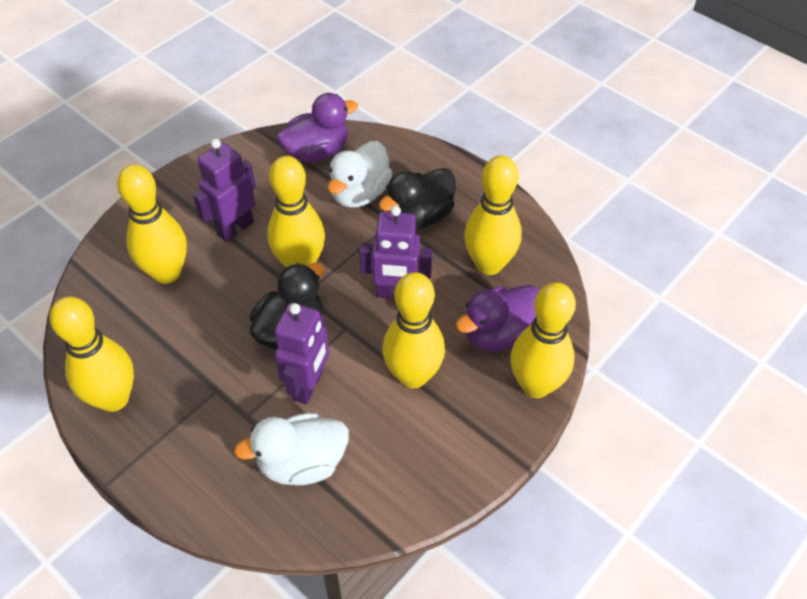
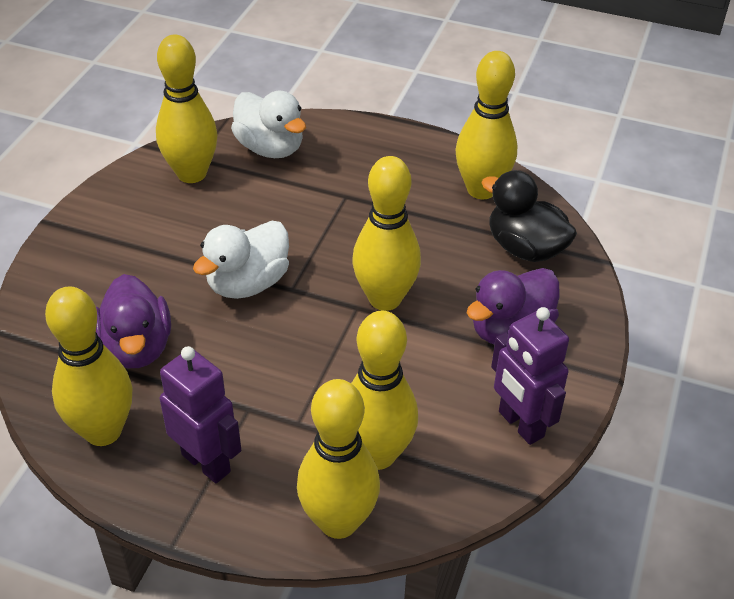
black duck: 2 -> 1
purple robot: 3 -> 2

